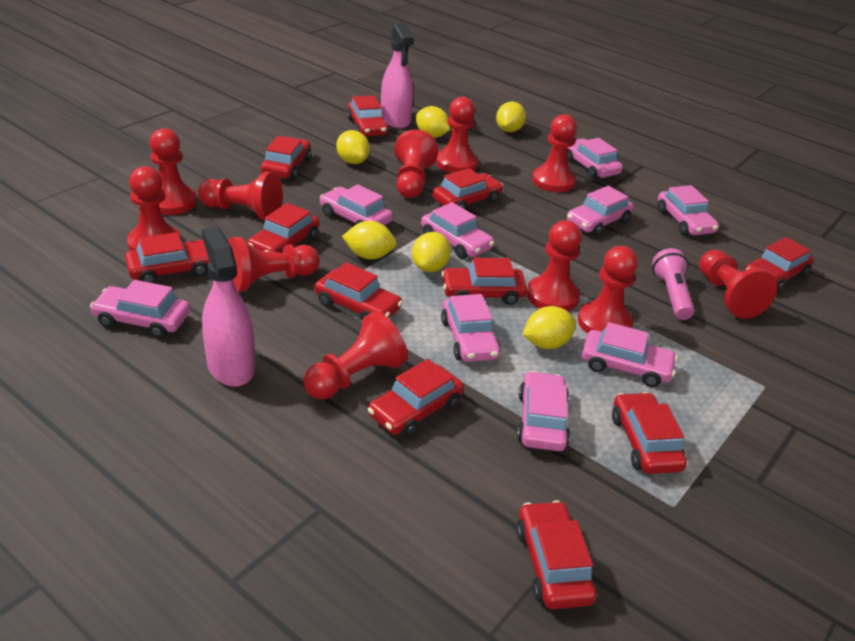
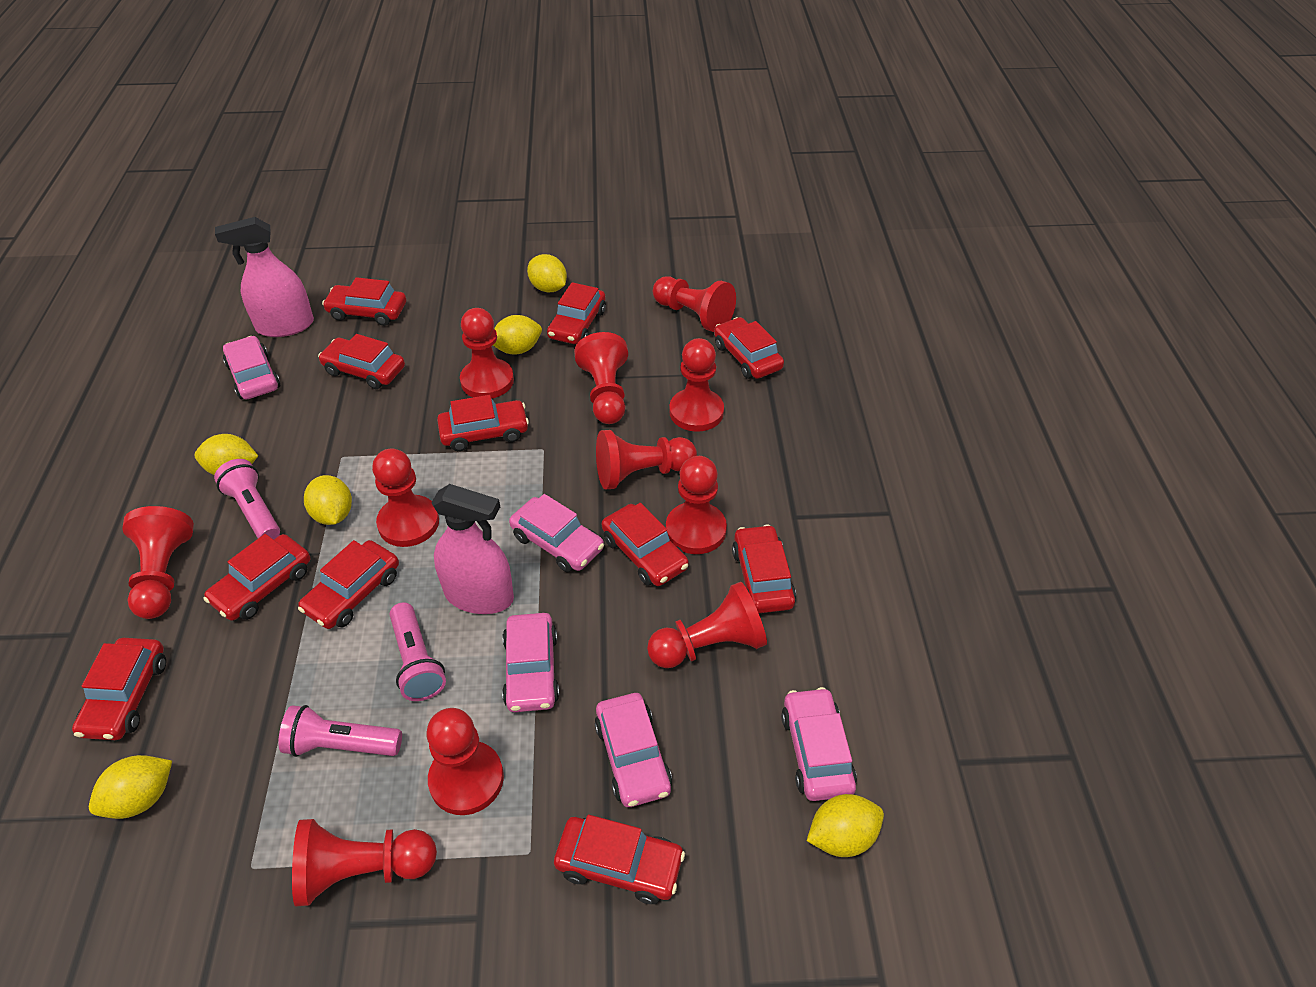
pink car: 9 -> 5
pink flashlight: 1 -> 3

